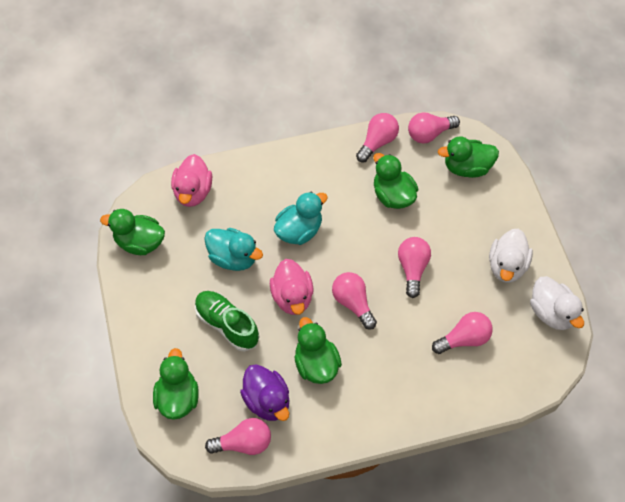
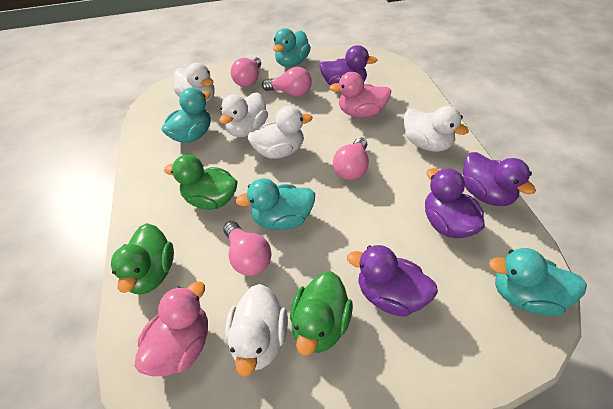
green duck: 5 -> 3
green shoe: 1 -> 0
pink light bulb: 6 -> 4
purple duck: 1 -> 4
turquoise duck: 2 -> 4
white duck: 2 -> 5

